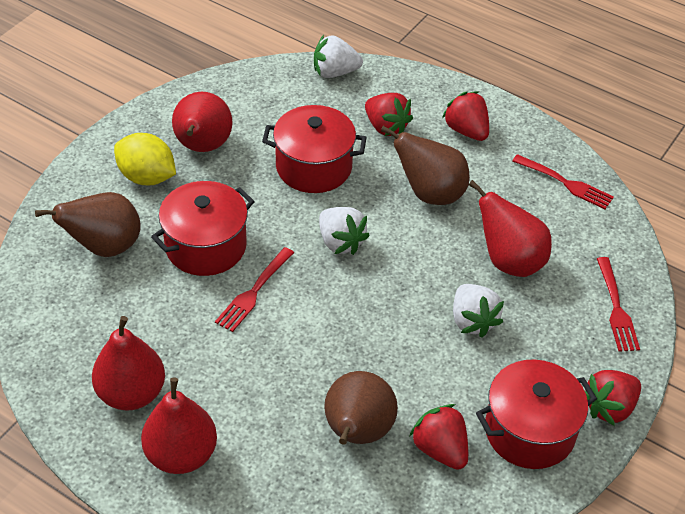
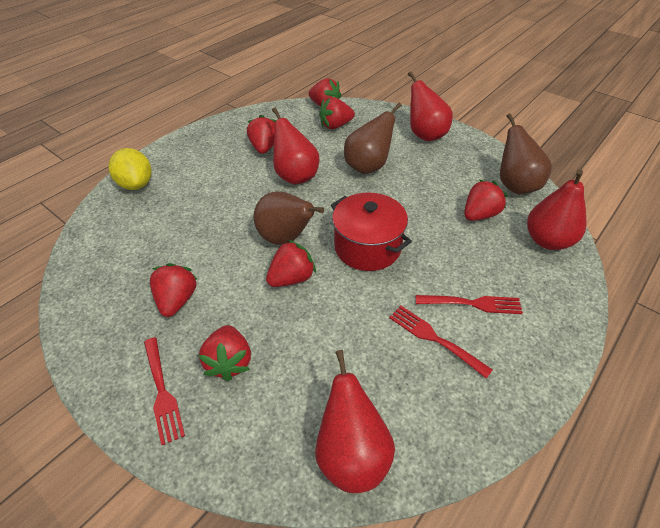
red pot: 3 -> 1
red strawberry: 4 -> 7
white strawberry: 3 -> 0

